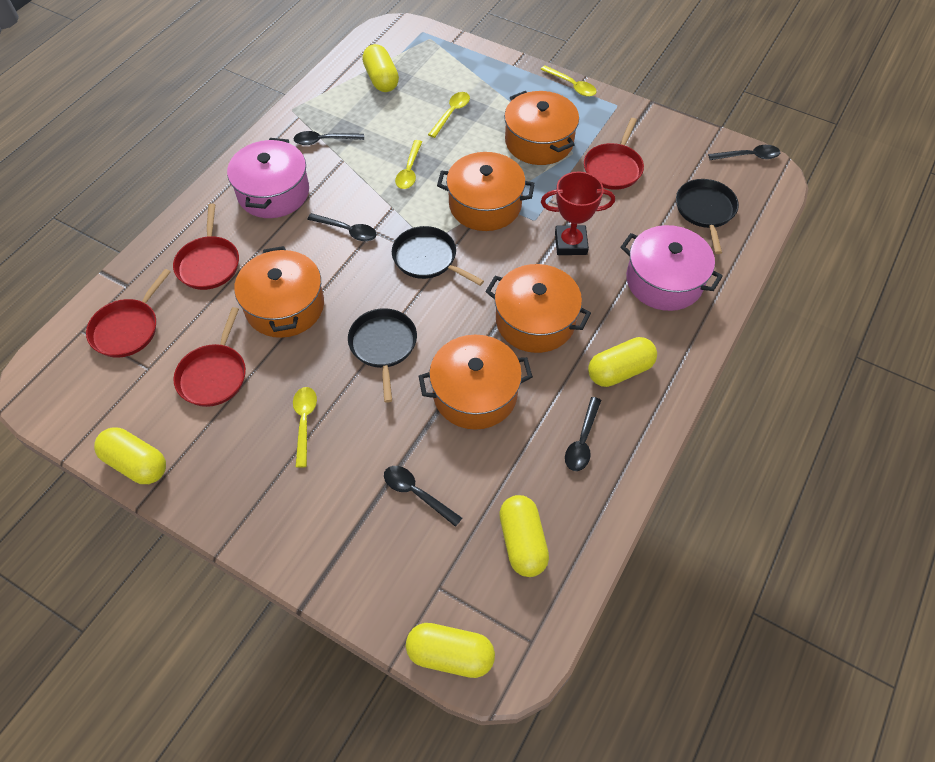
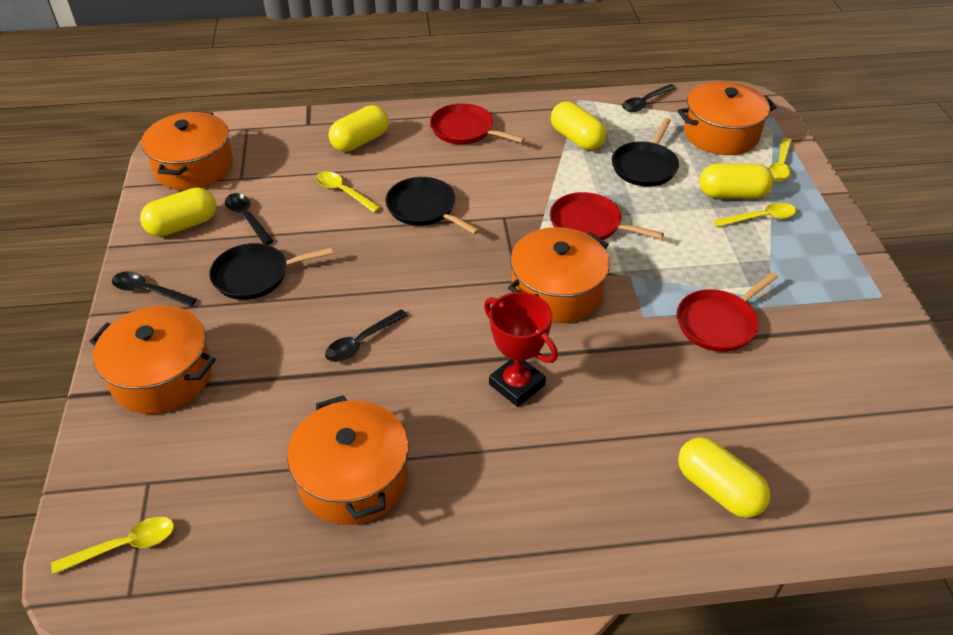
black spoon: 5 -> 4
pink pot: 2 -> 0
red pan: 4 -> 3

